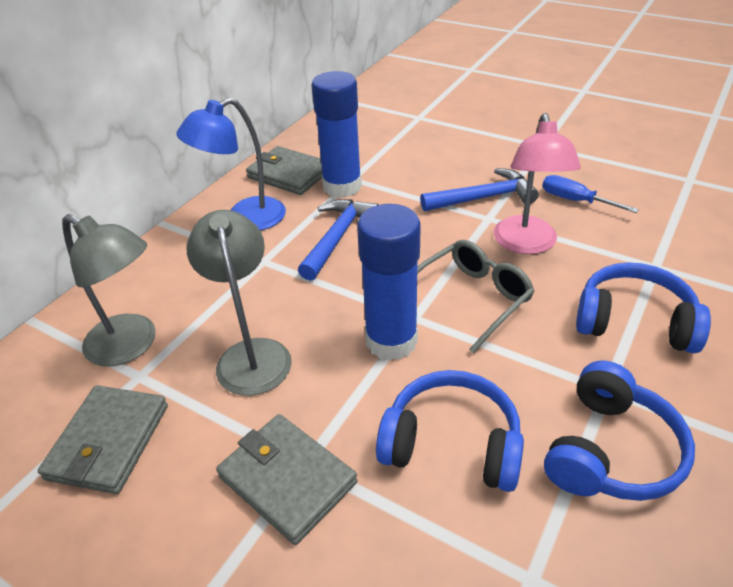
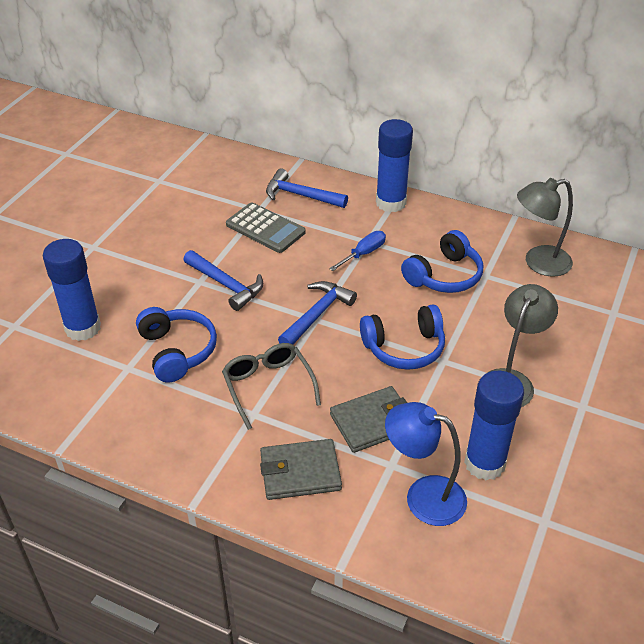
blue glue stick: 2 -> 3
blue hammer: 2 -> 3
grey calculator: 0 -> 1
grey wallet: 3 -> 2
pink lamp: 1 -> 0

